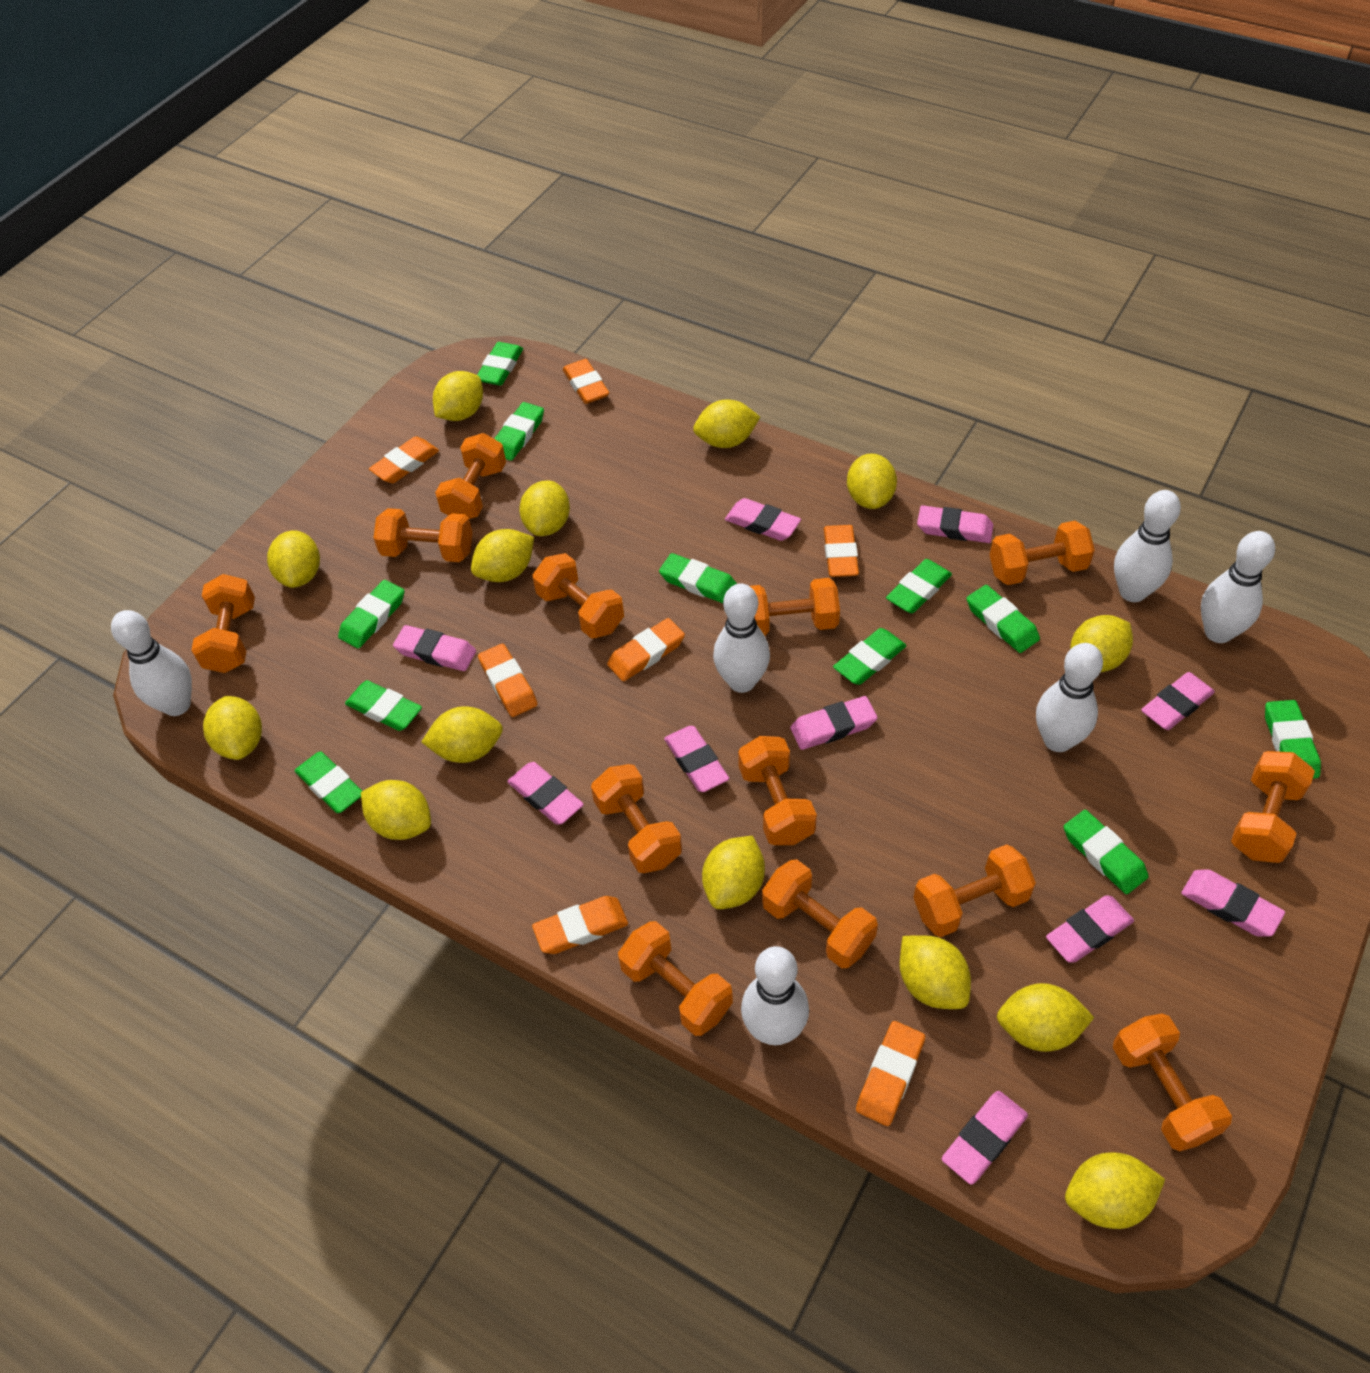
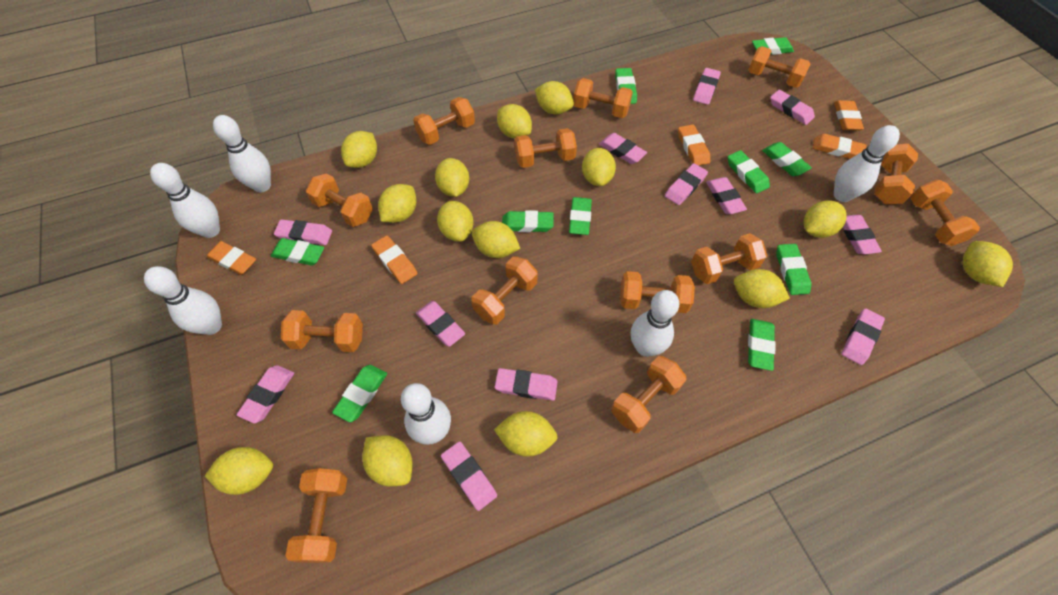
green eraser: 11 -> 10
orange eraser: 7 -> 5
pink eraser: 10 -> 12

